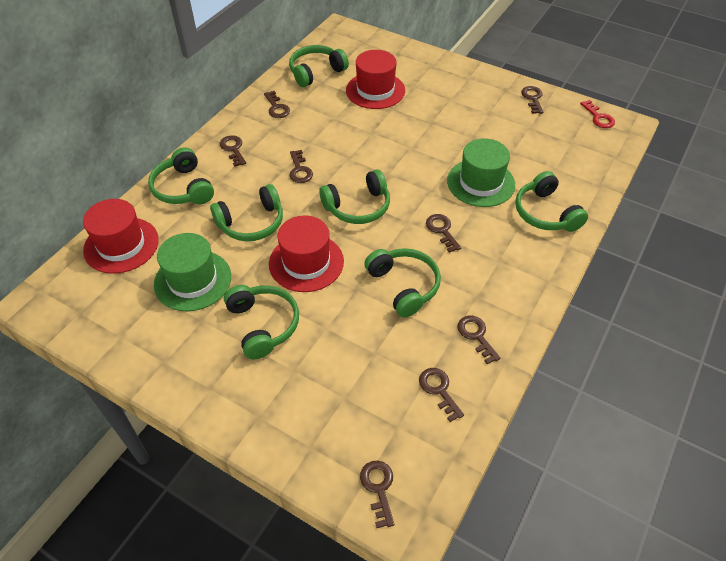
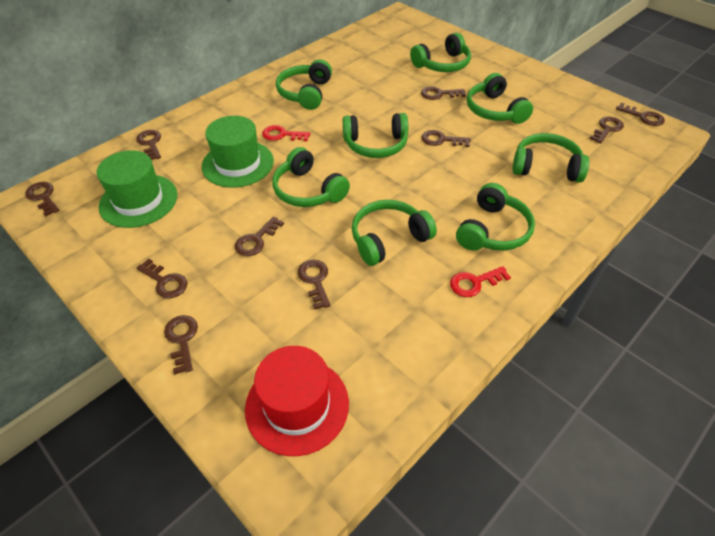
brown key: 8 -> 10
green headphones: 7 -> 8
red hat: 3 -> 1
red key: 1 -> 2

